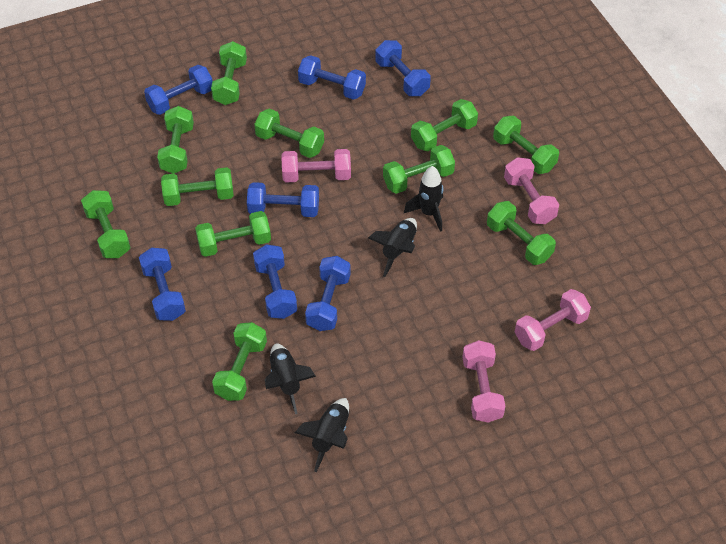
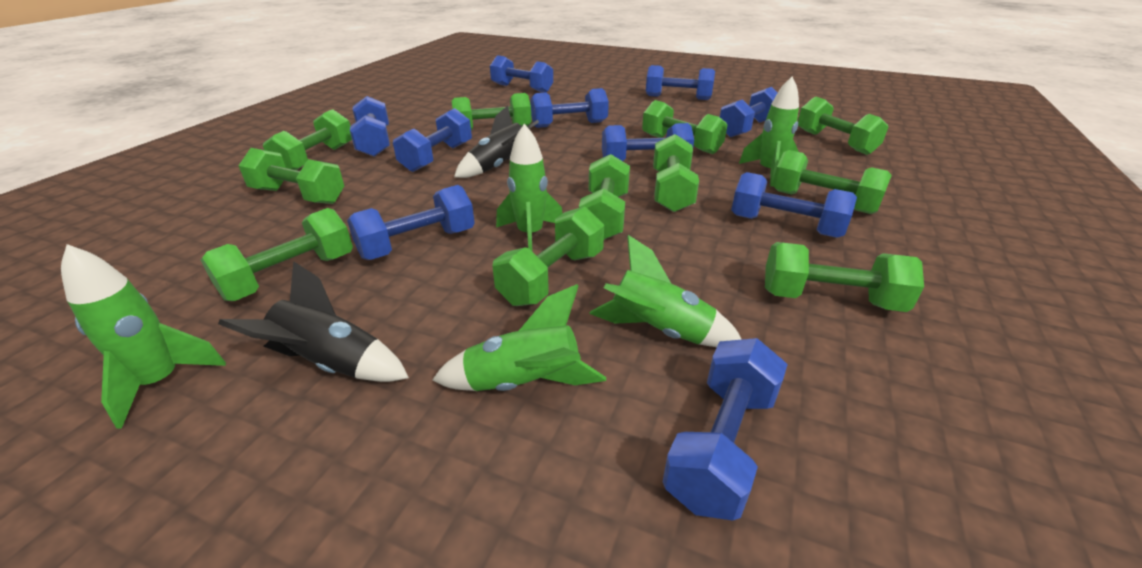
black rocket: 4 -> 2
blue dumbbell: 7 -> 10
green rocket: 0 -> 5
pink dumbbell: 4 -> 0

